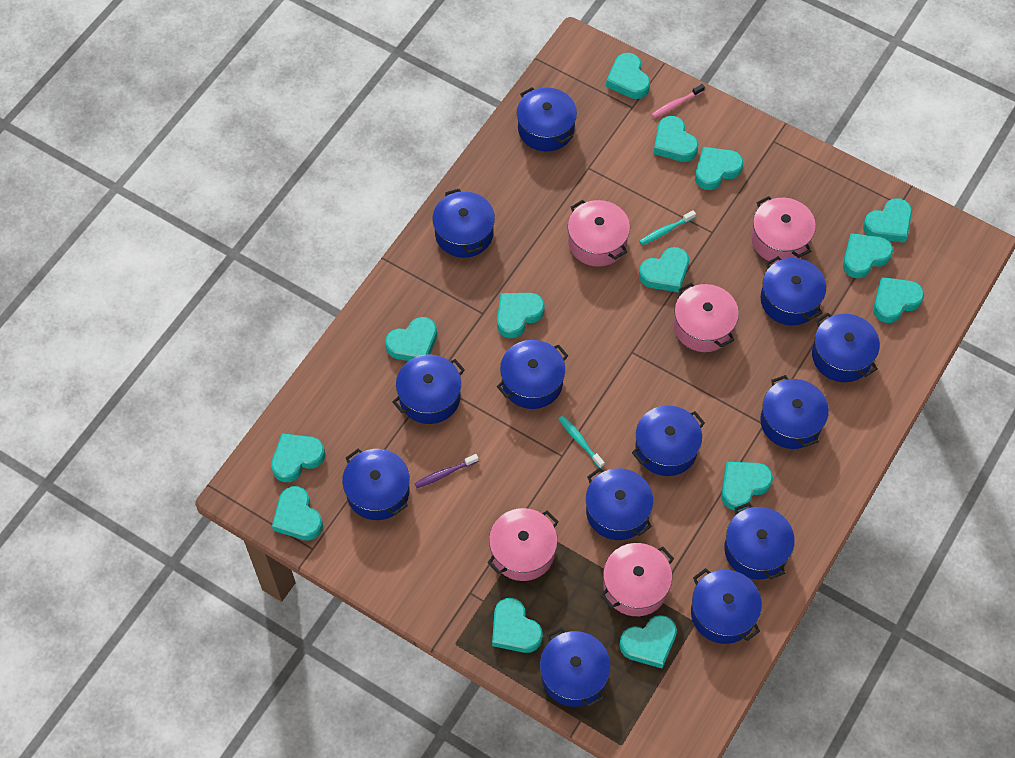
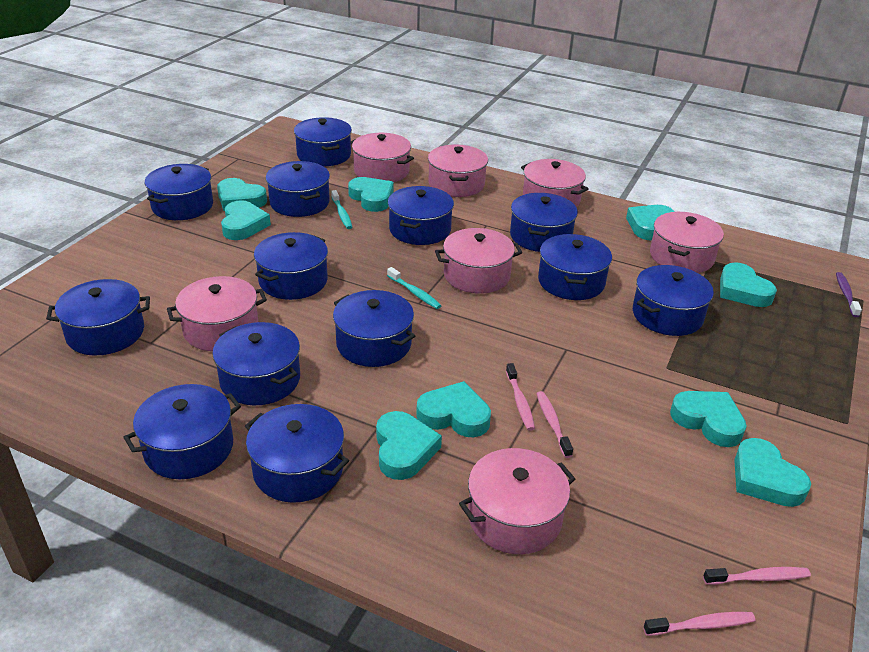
pink pot: 5 -> 7
pink toothbrush: 1 -> 4
turquoise heart: 14 -> 9

